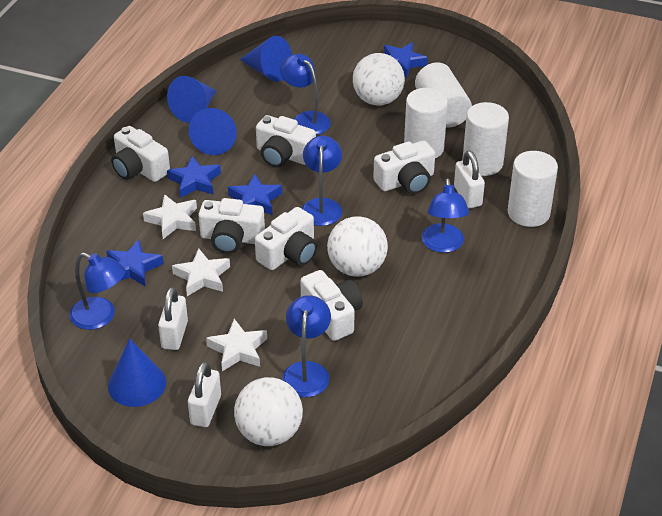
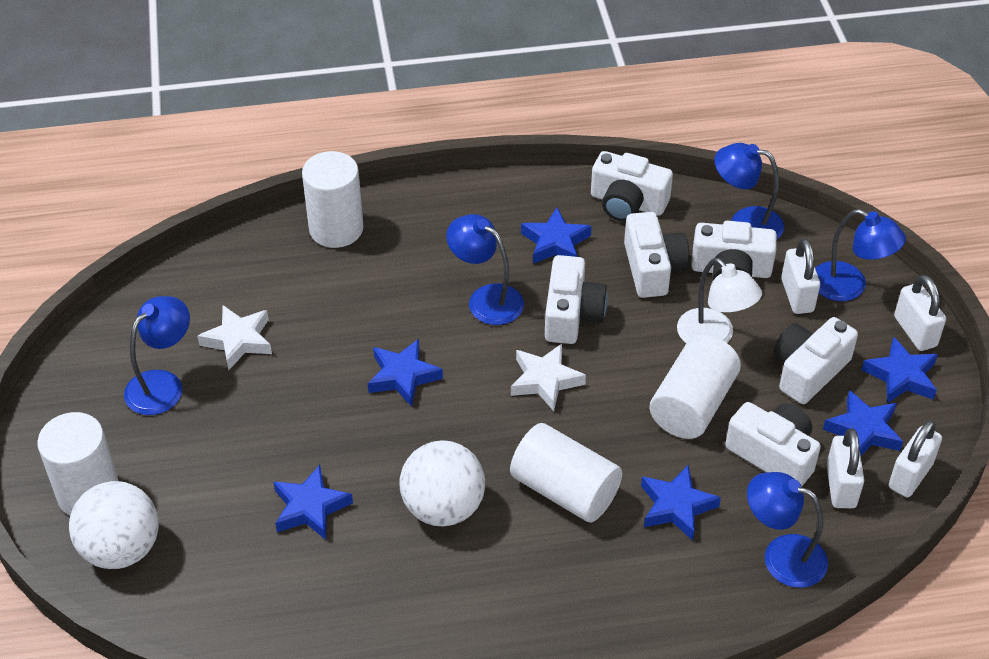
blue cone: 4 -> 0
blue star: 4 -> 6
white ball: 3 -> 2
white lamp: 0 -> 1
white padlock: 3 -> 4
white star: 3 -> 2

